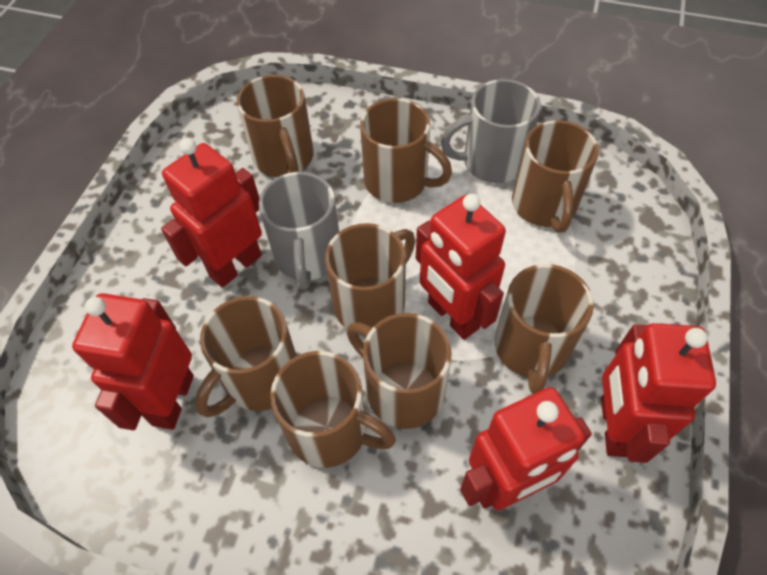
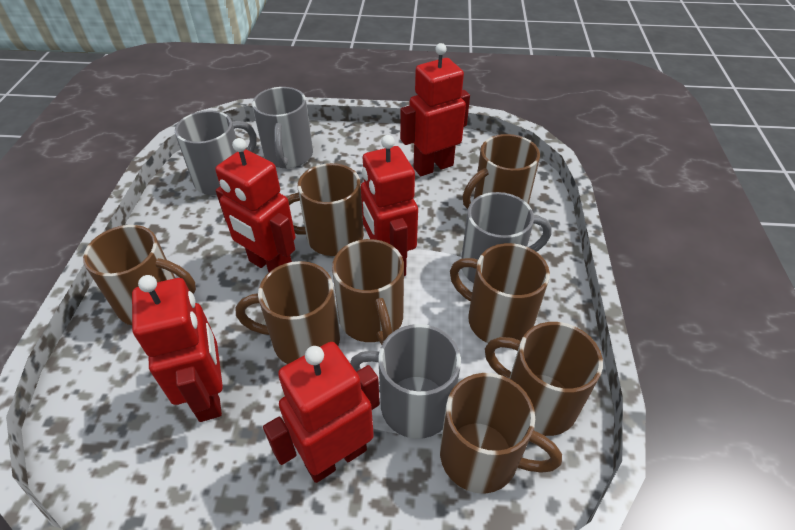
grey mug: 2 -> 4

